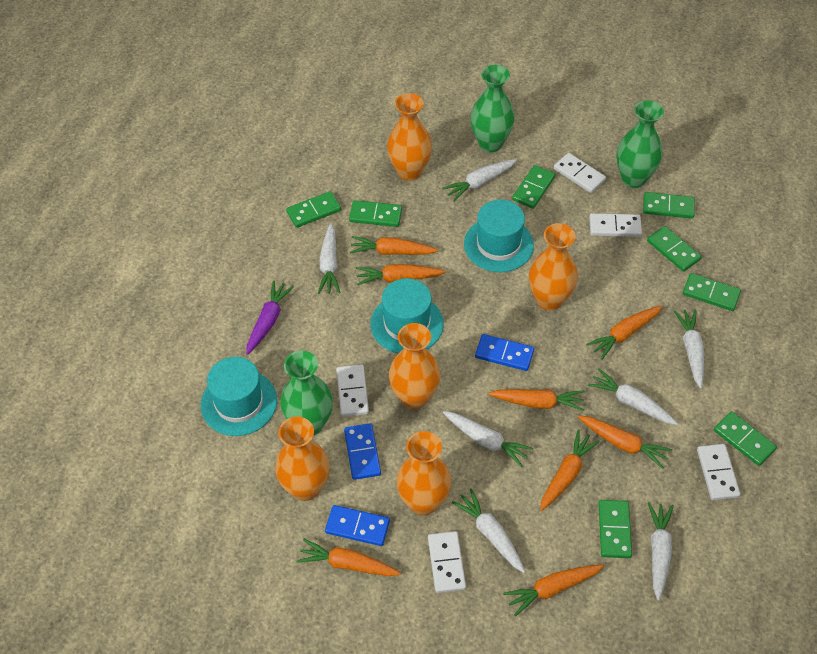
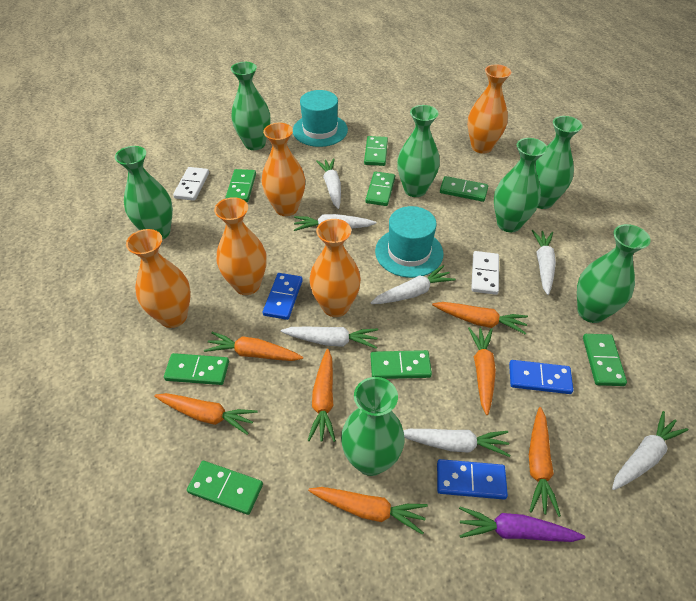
green vase: 3 -> 7
orange carrot: 8 -> 7
turquoise hat: 3 -> 2
white domino: 5 -> 2

